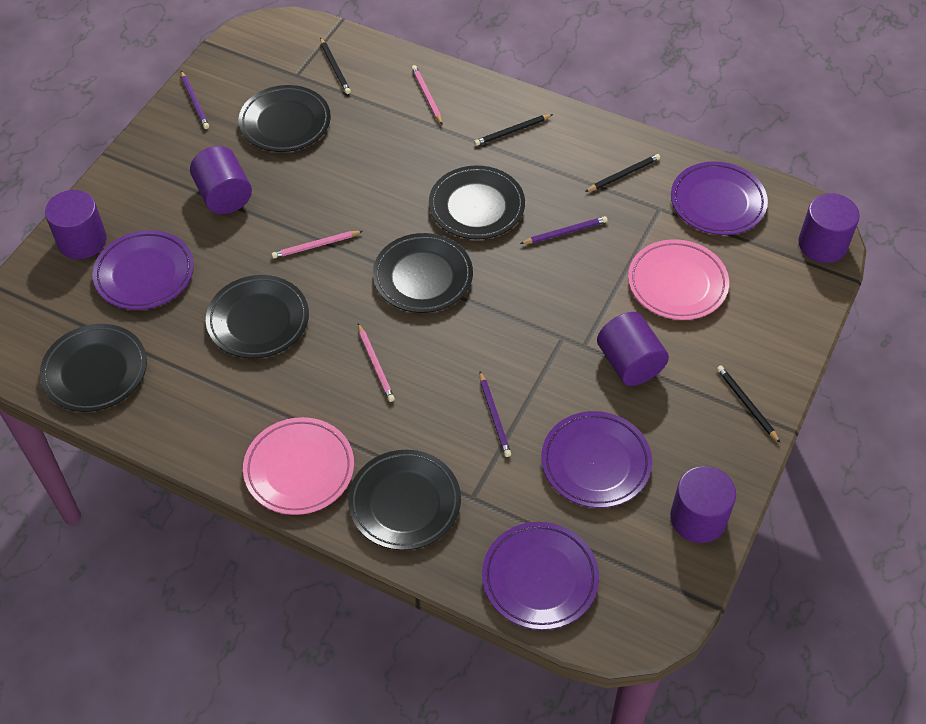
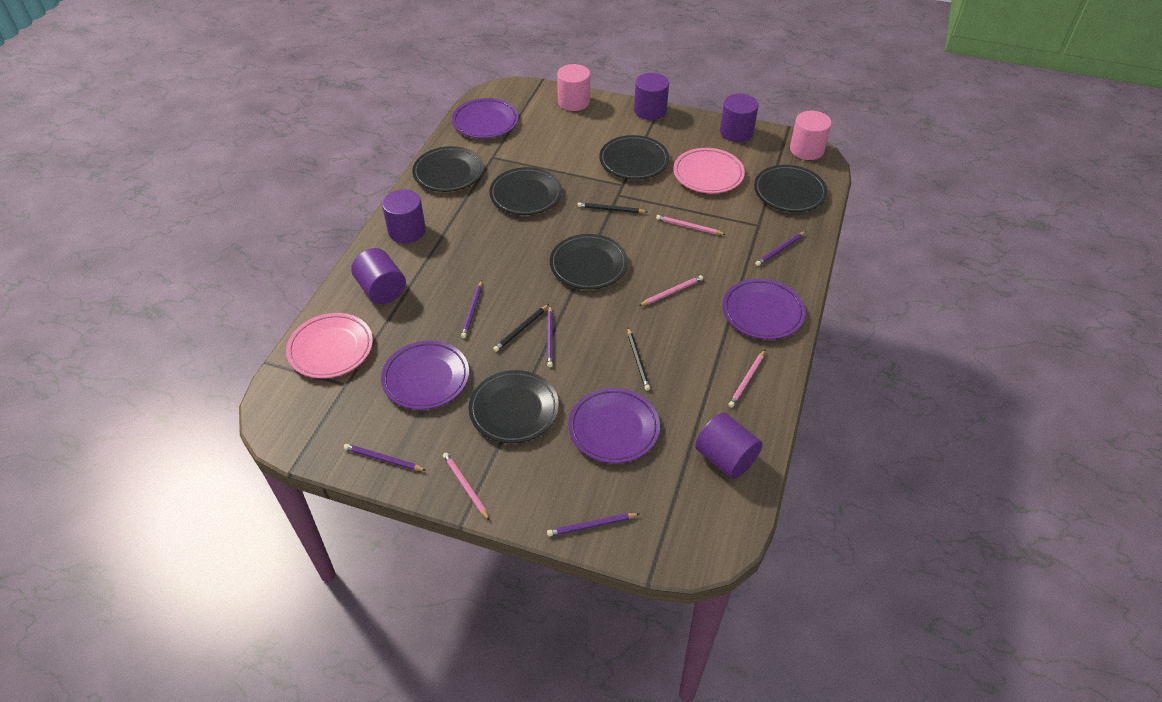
black pencil: 4 -> 3
pink cylinder: 0 -> 2
pink pencil: 3 -> 4
purple pencil: 3 -> 5

